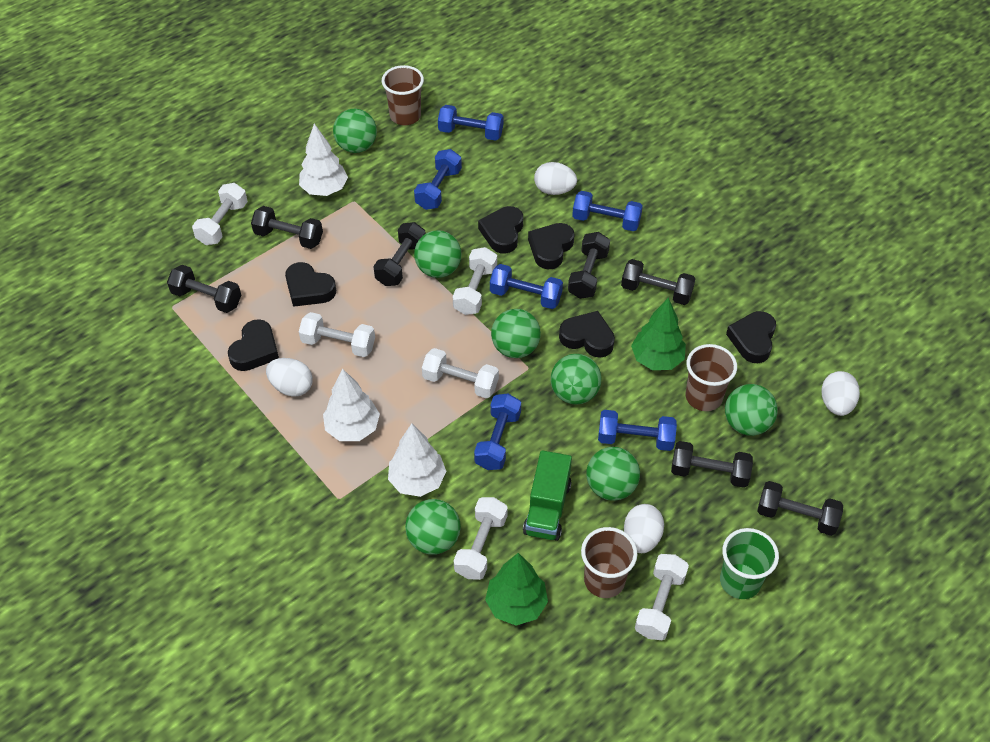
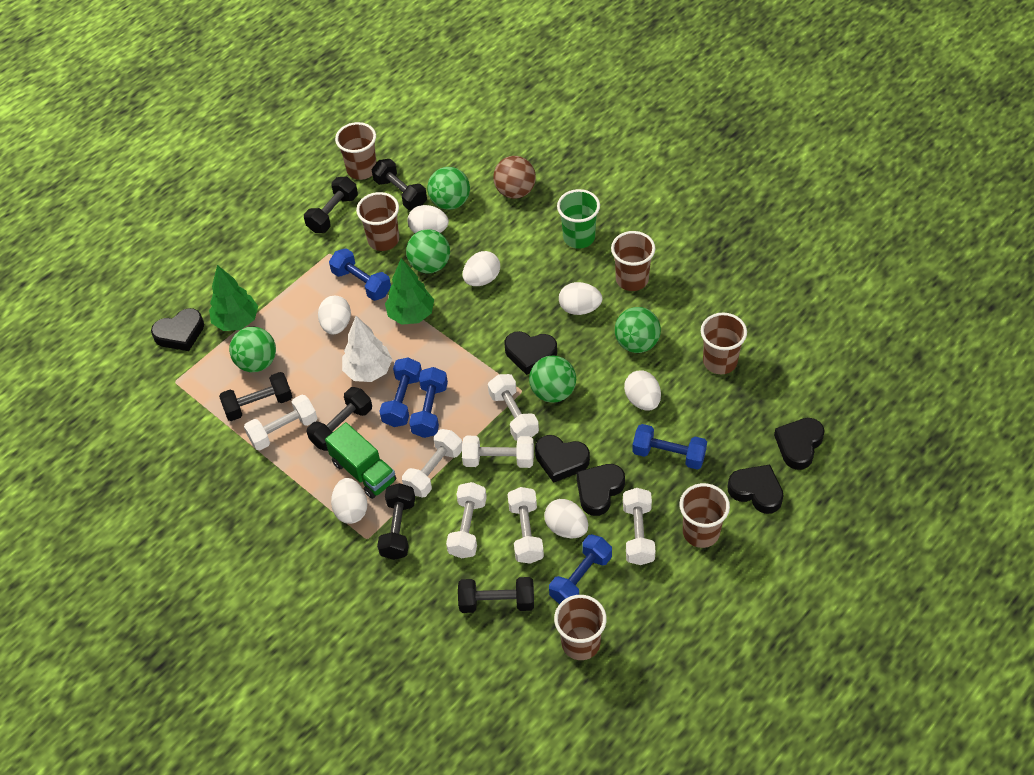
black dumbbell: 7 -> 6
blue dumbbell: 6 -> 5
brown ball: 0 -> 1
brown cup: 3 -> 6
green ball: 7 -> 5
white dumbbell: 6 -> 7
white egg: 4 -> 7
white tree: 3 -> 1

